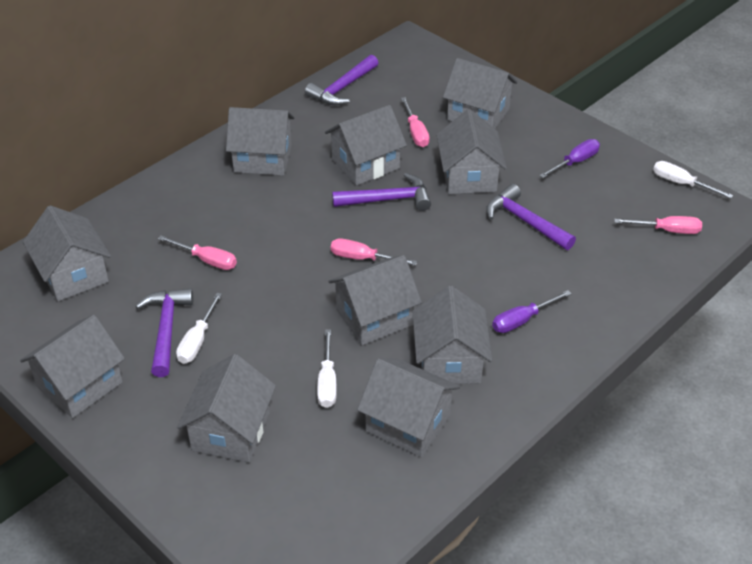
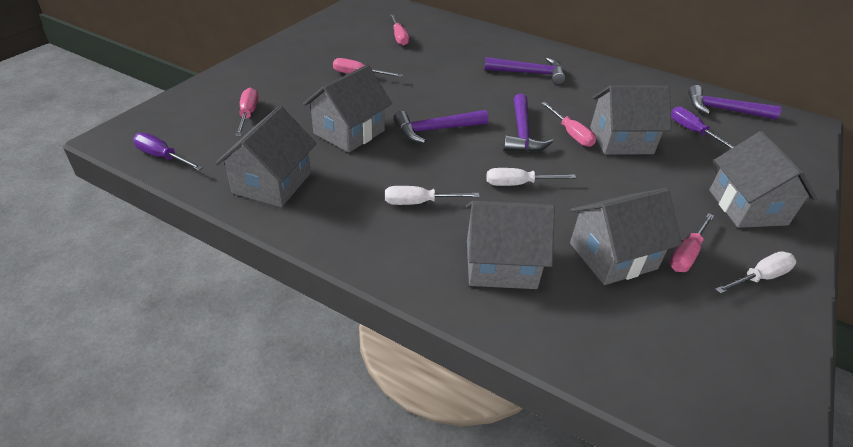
grey house: 10 -> 6
pink screwdriver: 4 -> 5

